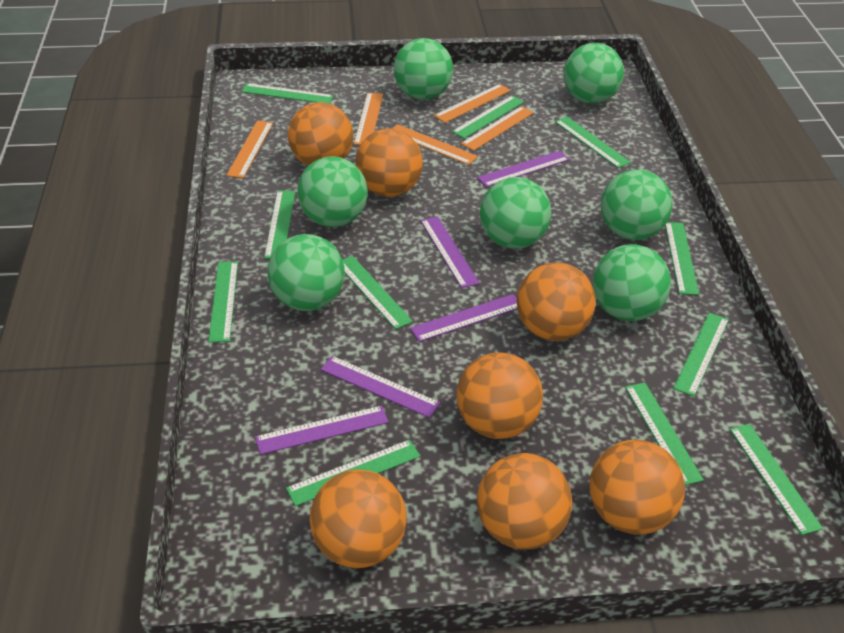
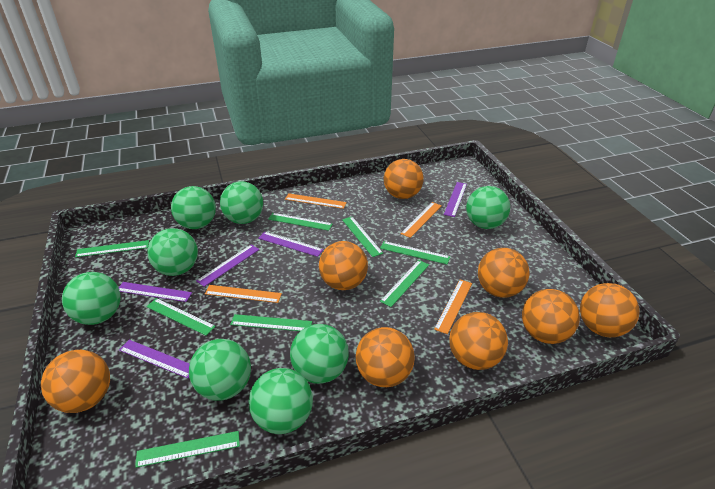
green ball: 7 -> 8
green ruler: 11 -> 8
orange ball: 7 -> 8
orange ruler: 5 -> 4

